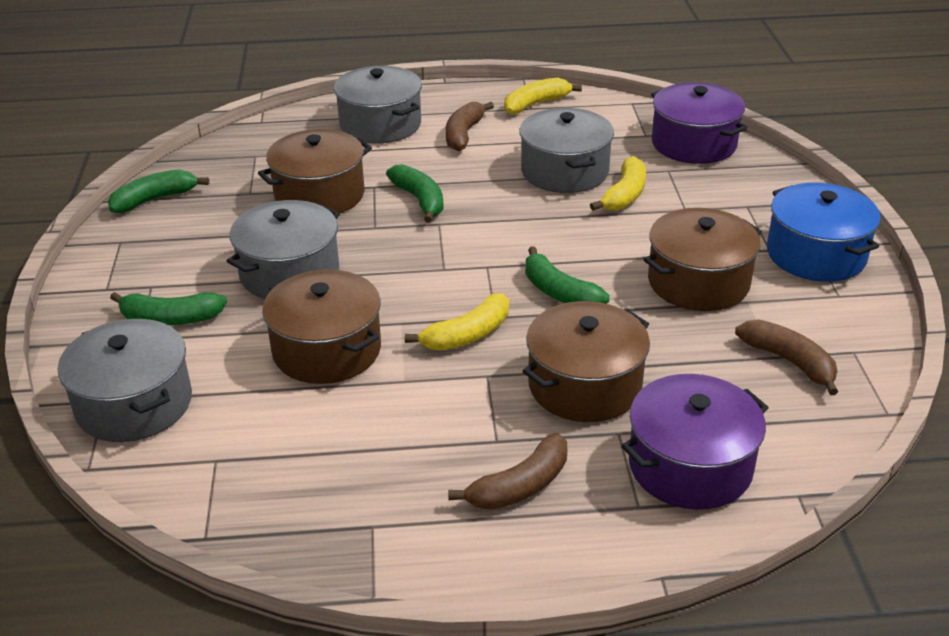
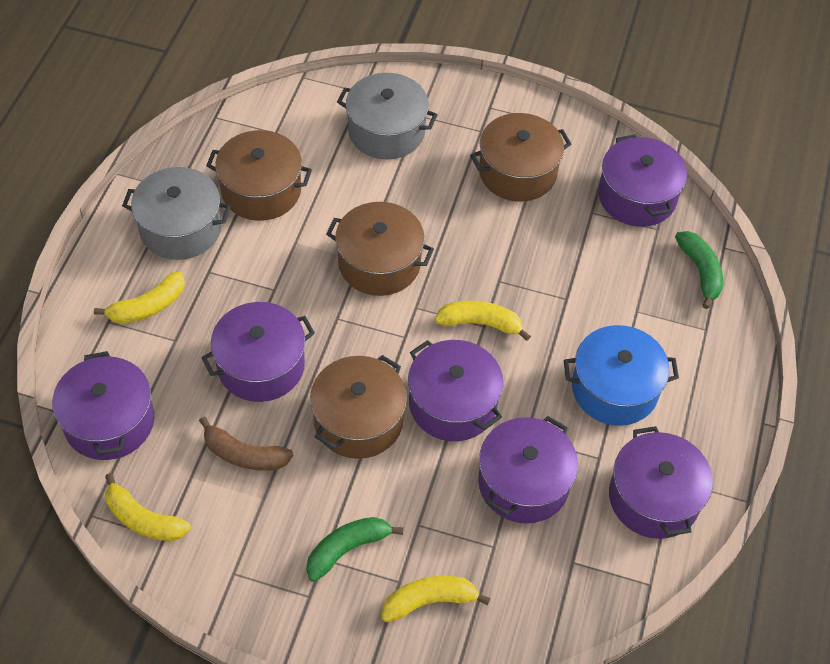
brown banana: 3 -> 1
green banana: 4 -> 2
grey pot: 4 -> 2
purple pot: 2 -> 6
yellow banana: 3 -> 4

